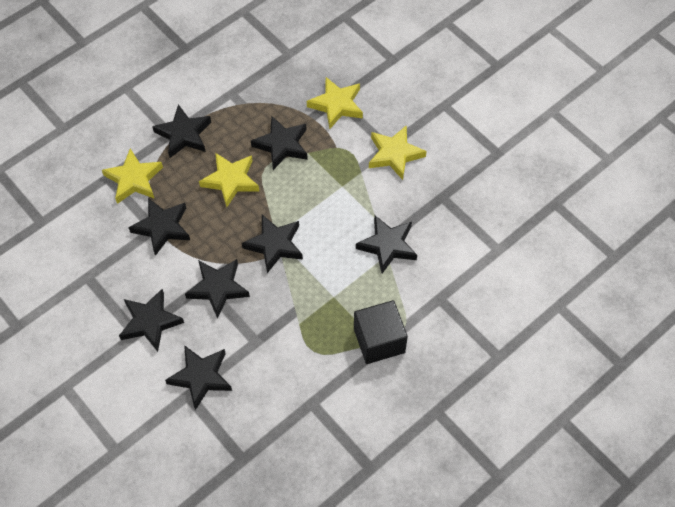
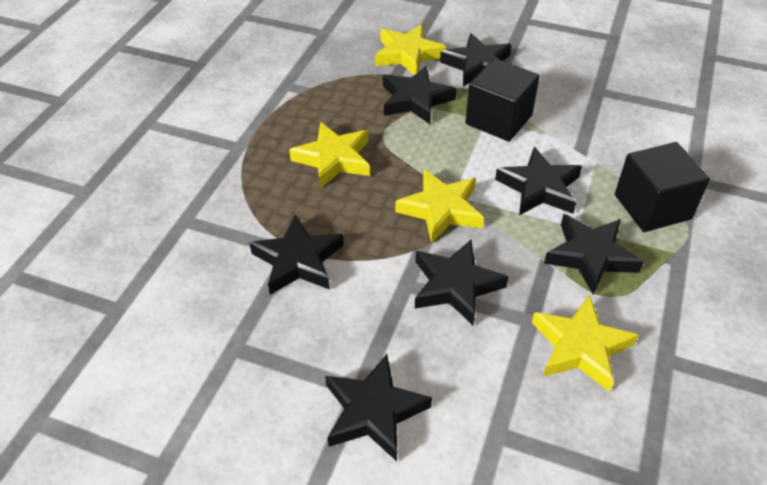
black cube: 1 -> 2
black star: 8 -> 7

